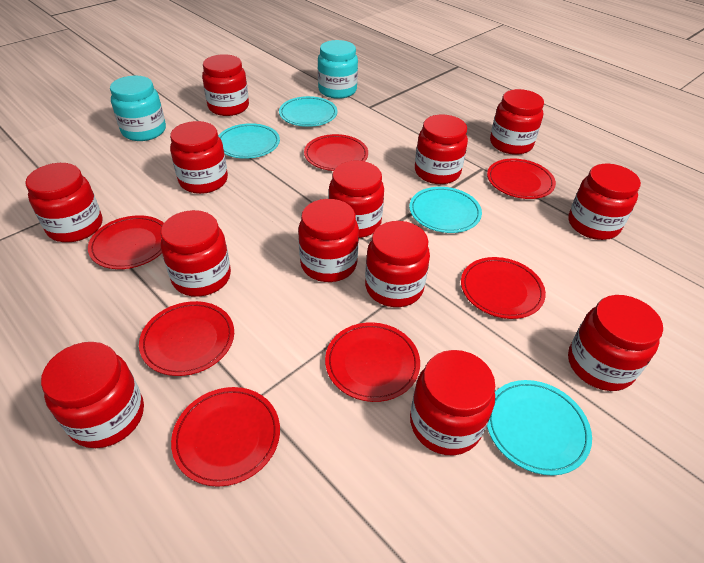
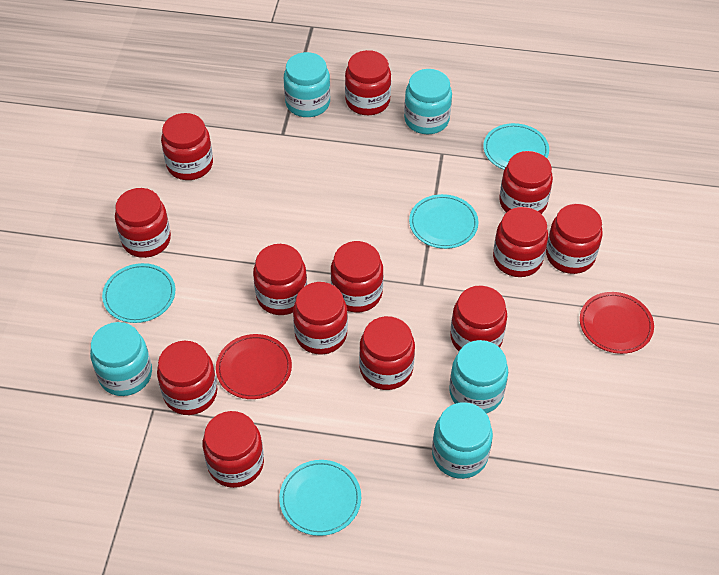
red plate: 7 -> 2
turquoise jar: 2 -> 5

